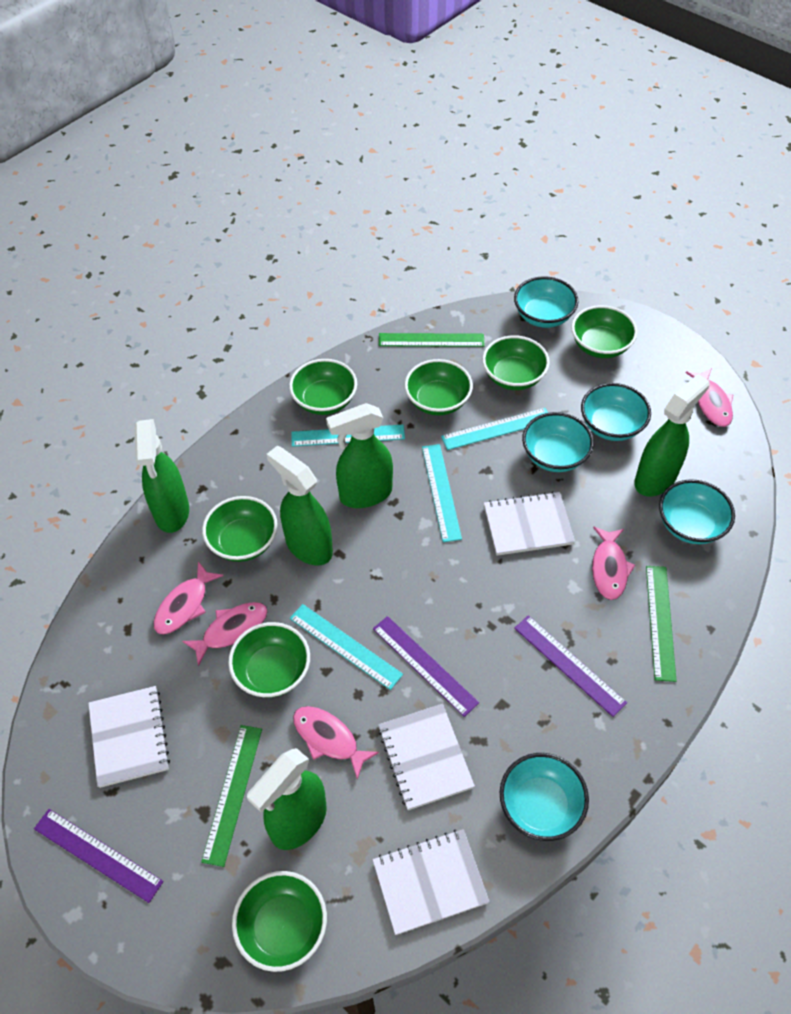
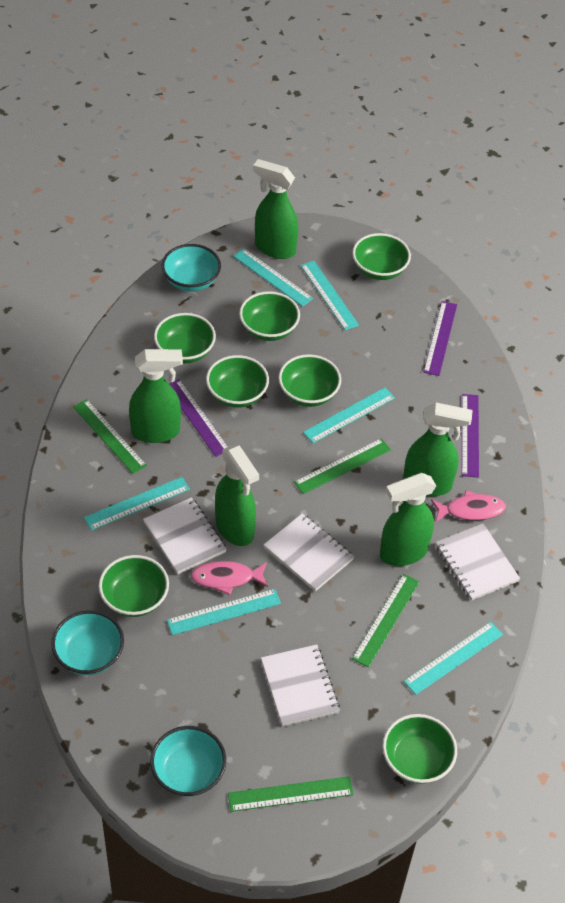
green ruler: 3 -> 4
pink fish: 5 -> 2
turquoise bowl: 5 -> 3
turquoise ruler: 4 -> 6

